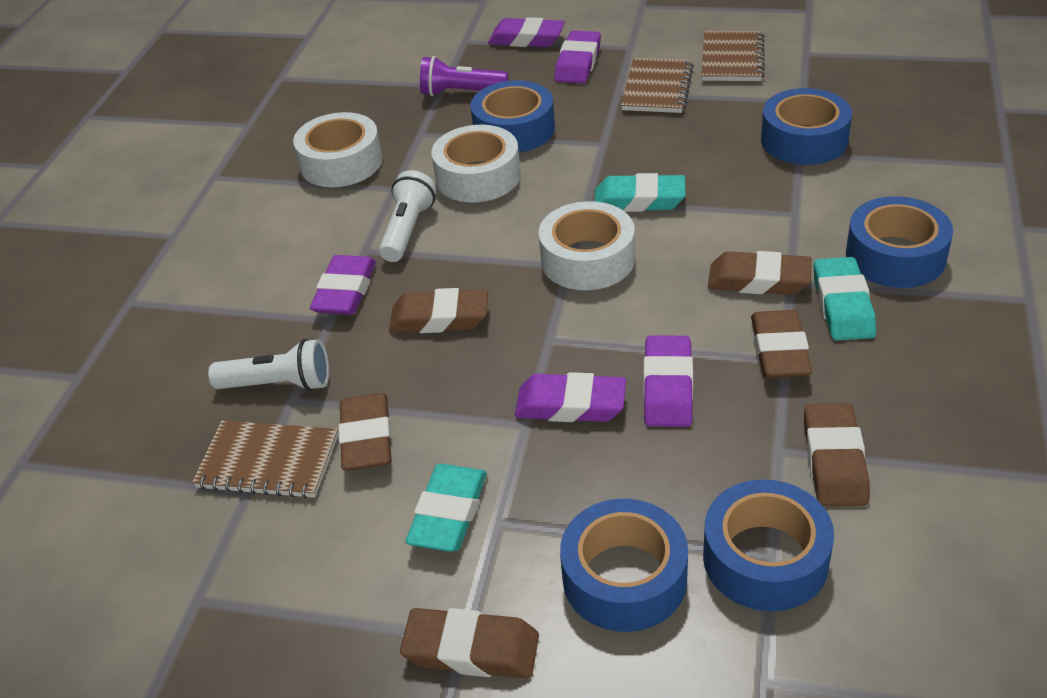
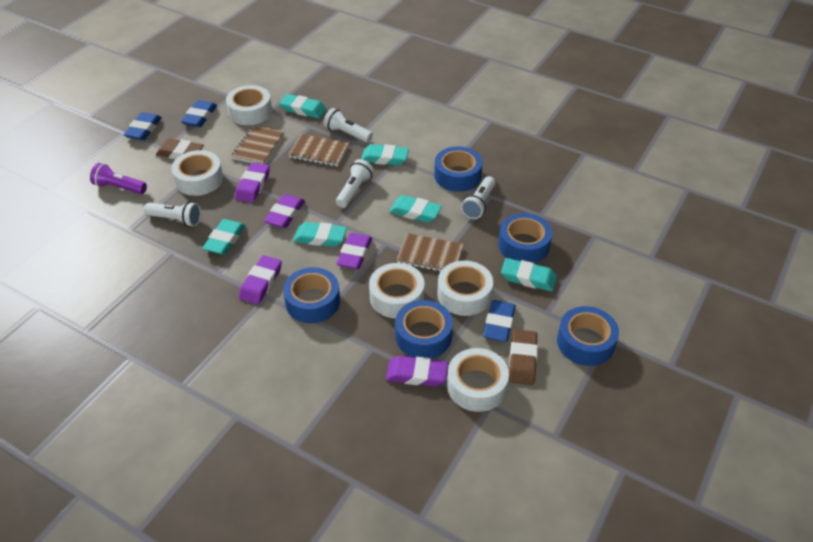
blue eraser: 0 -> 3
brown eraser: 6 -> 2
turquoise eraser: 3 -> 6
white flashlight: 2 -> 4
white tape: 3 -> 5

